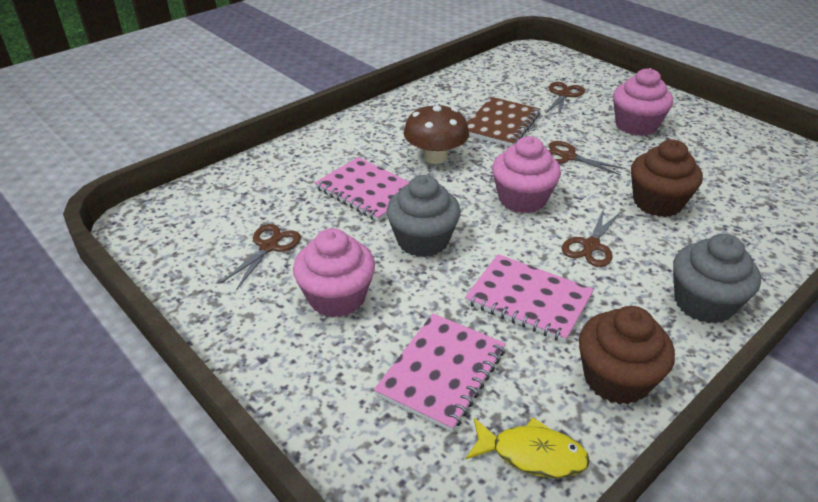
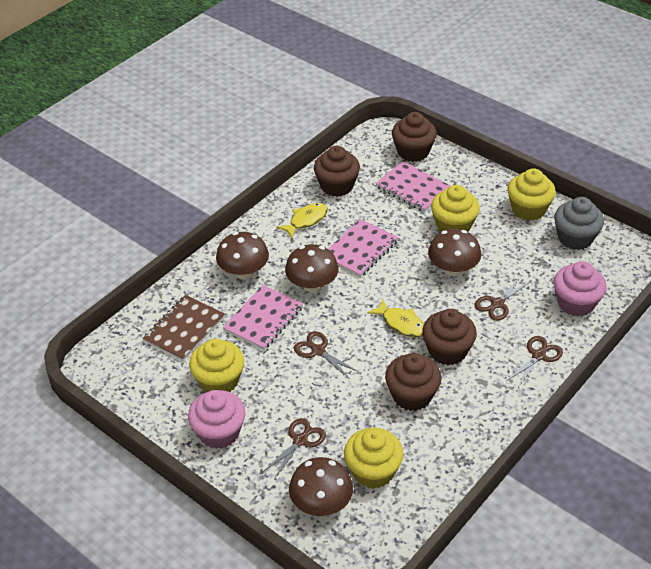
brown cupcake: 2 -> 4
brown mushroom: 1 -> 4
grey cupcake: 2 -> 1
pink cupcake: 3 -> 2
yellow cupcake: 0 -> 4
yellow fish: 1 -> 2

